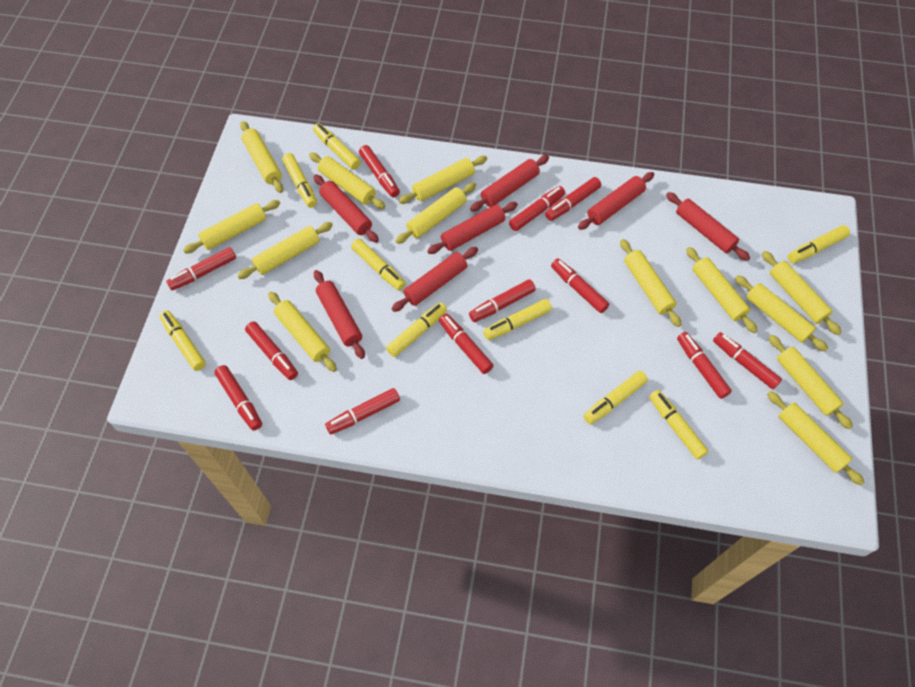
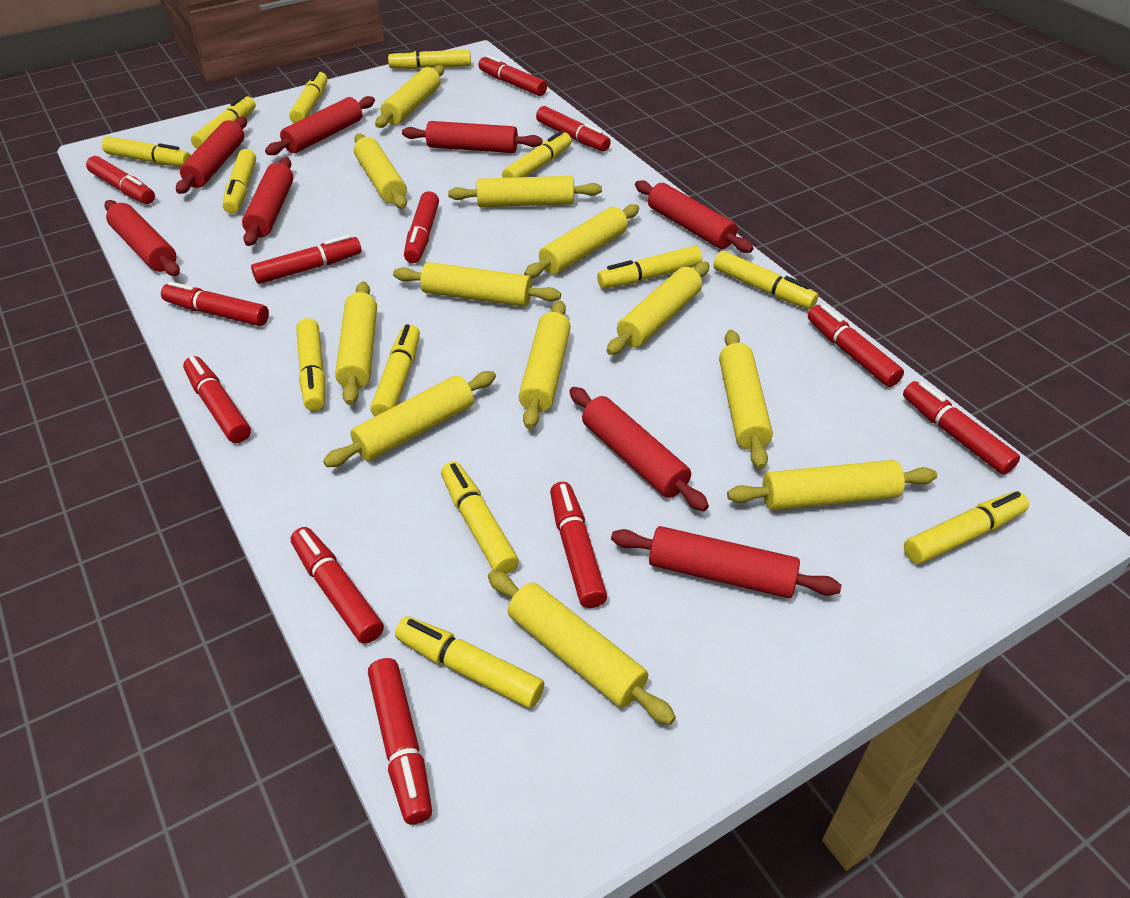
red rolling pin: 7 -> 8
yellow marker: 9 -> 13
yellow rolling pin: 13 -> 12

